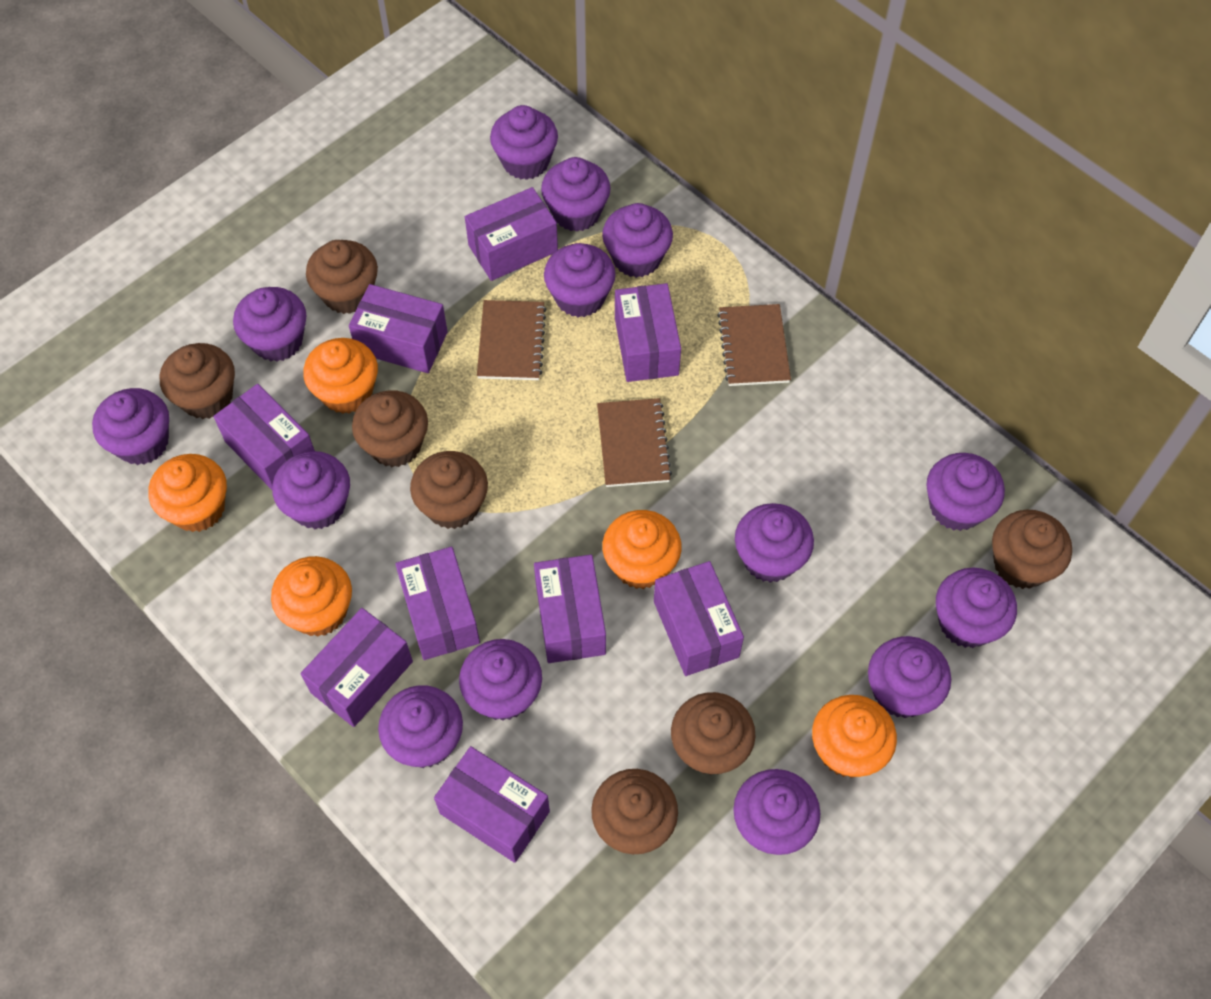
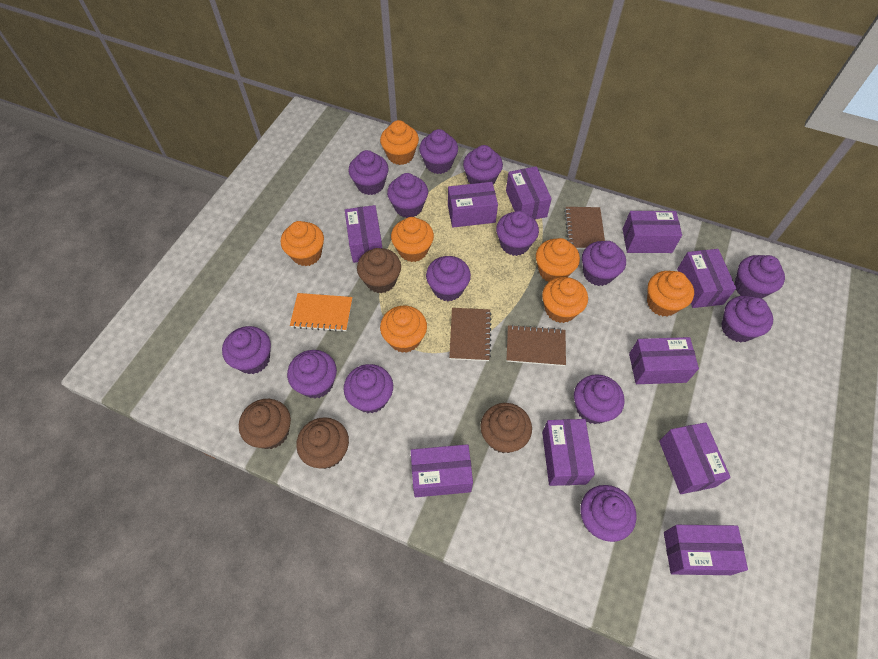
brown cupcake: 7 -> 4
orange cupcake: 5 -> 7
orange notebook: 0 -> 1
purple box: 9 -> 10

